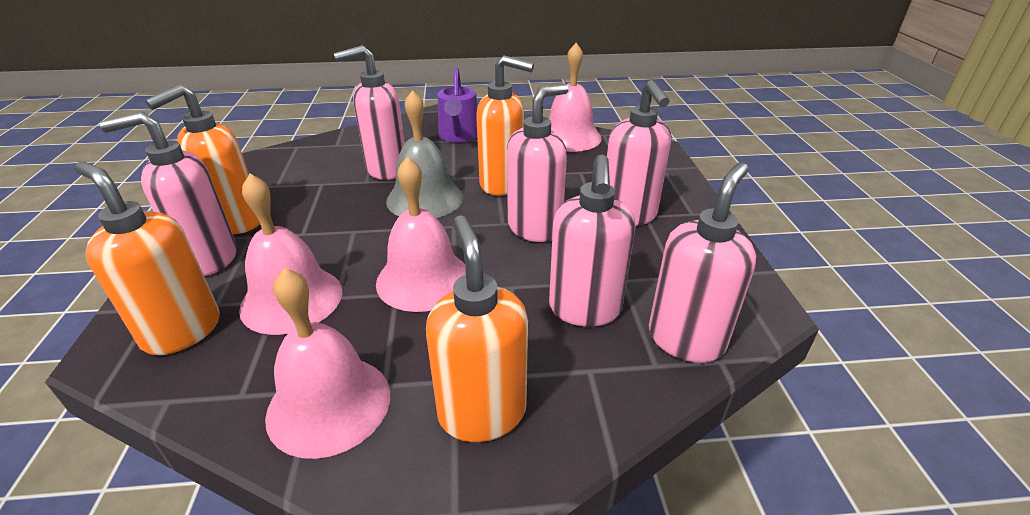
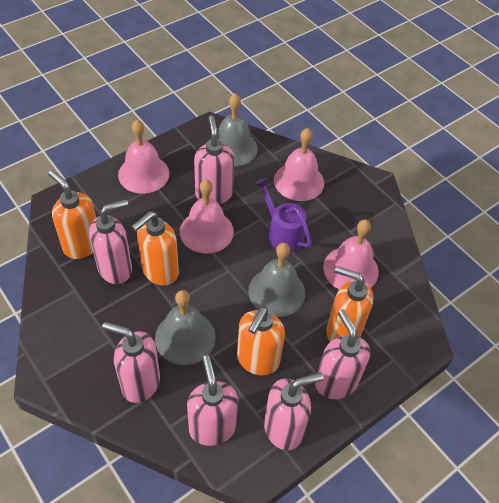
grey bell: 1 -> 3

